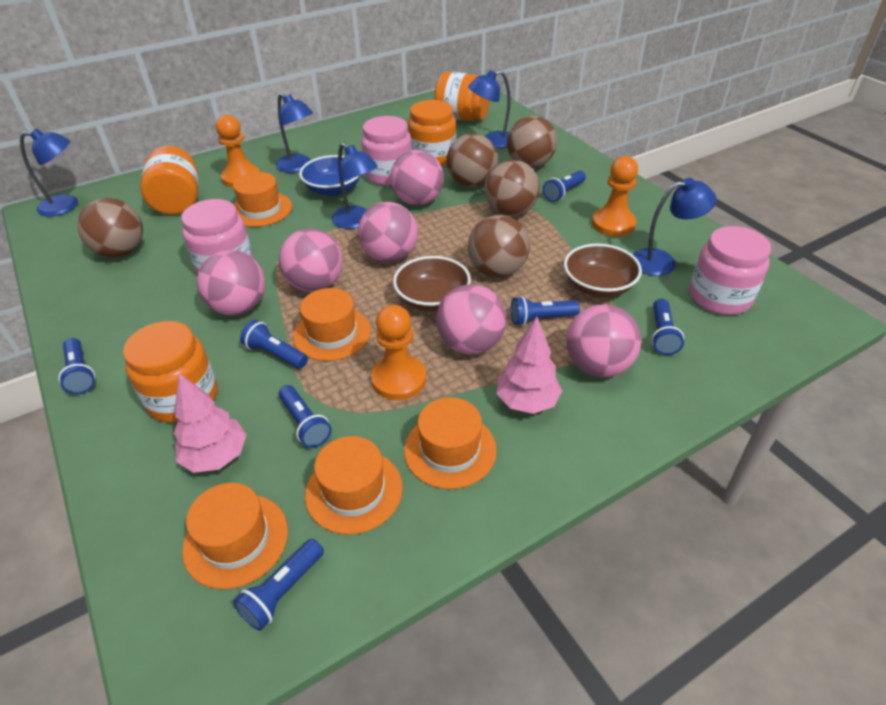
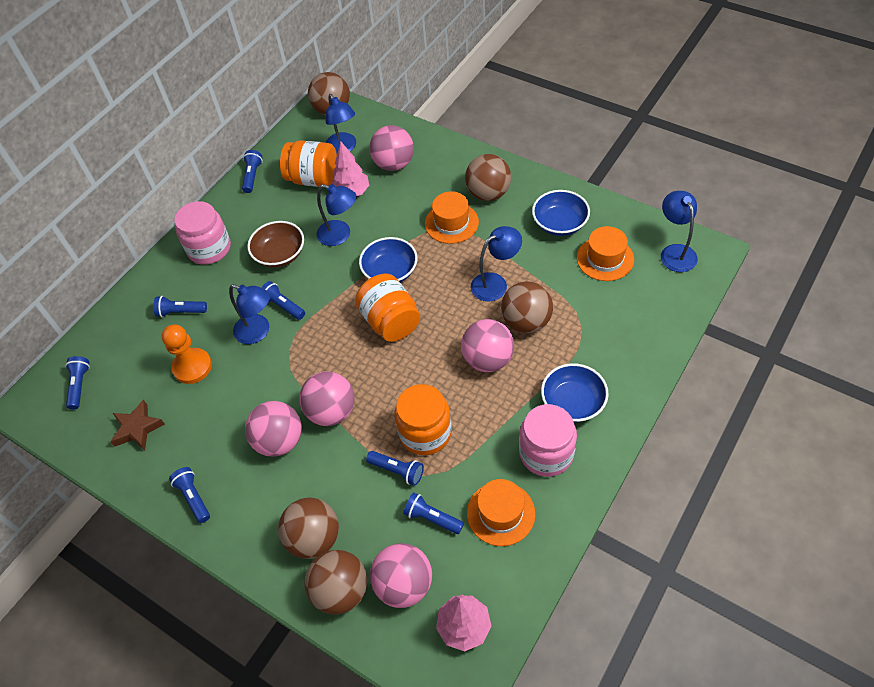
blue bowl: 1 -> 3
brown bowl: 2 -> 1
brown star: 0 -> 1
orange hat: 5 -> 3
orange jar: 4 -> 3
orange pawn: 3 -> 1
pink ball: 6 -> 5
pink jar: 3 -> 2

